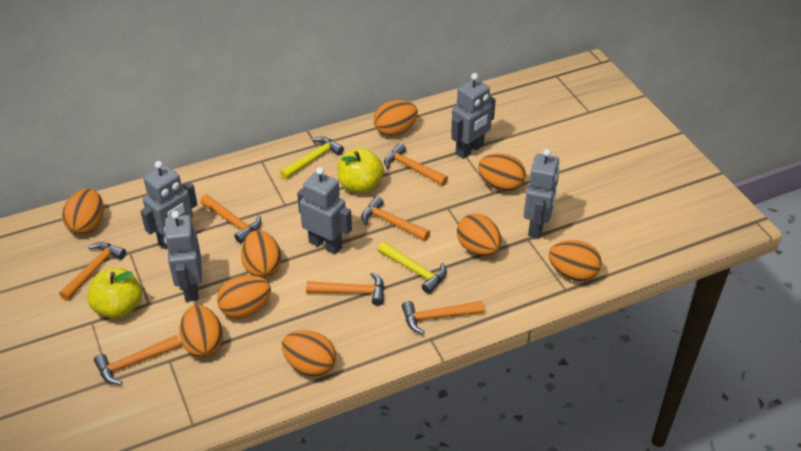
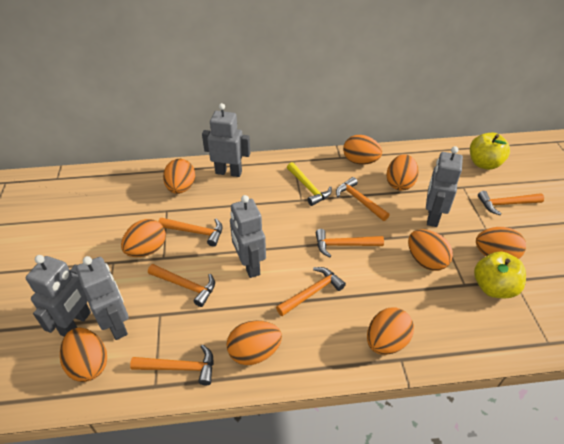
yellow hammer: 2 -> 1

